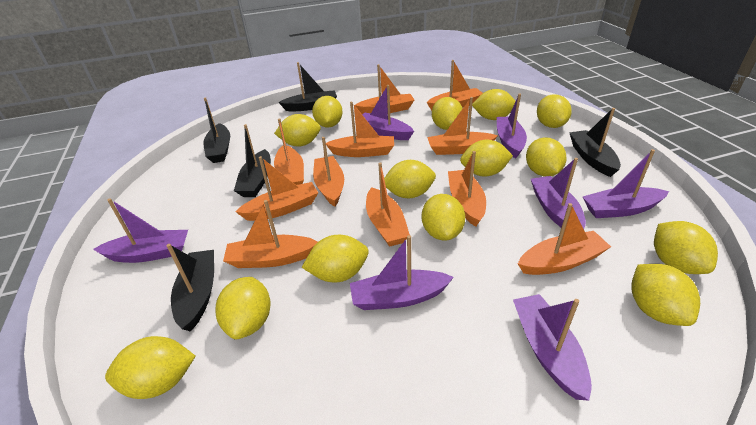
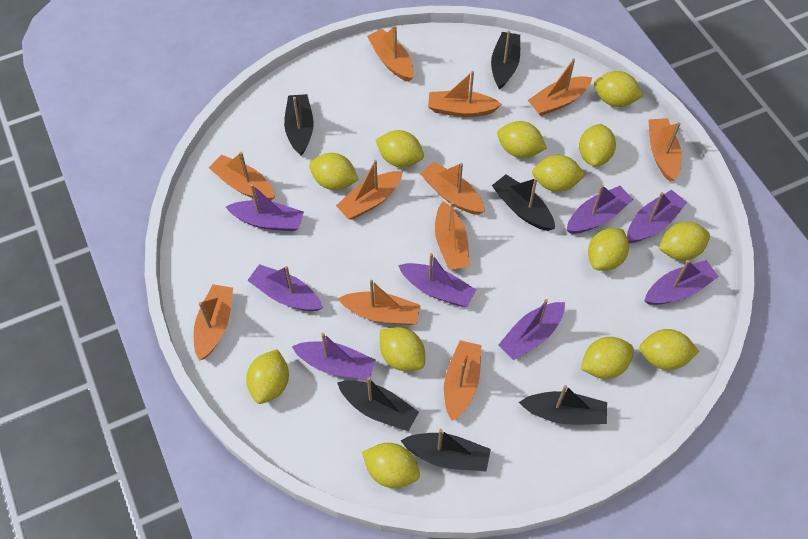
black boat: 5 -> 6
purple boat: 7 -> 8
yellow lemon: 14 -> 13

